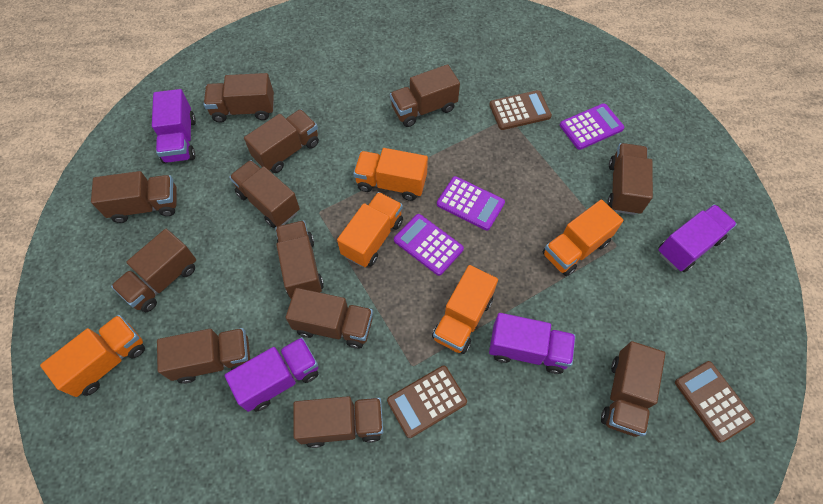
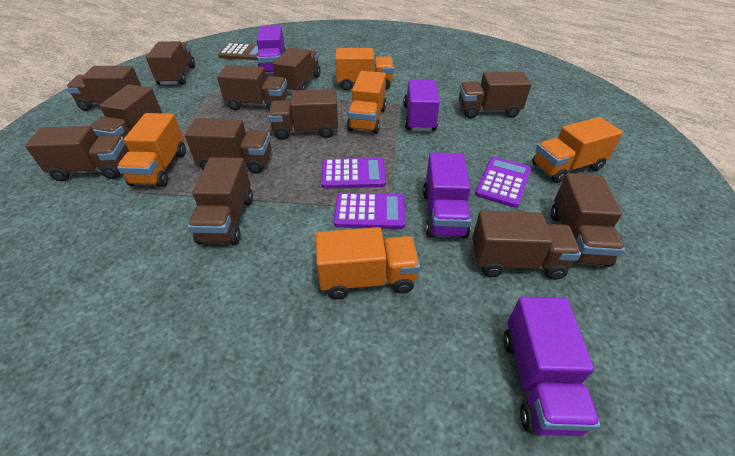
brown calculator: 3 -> 1

